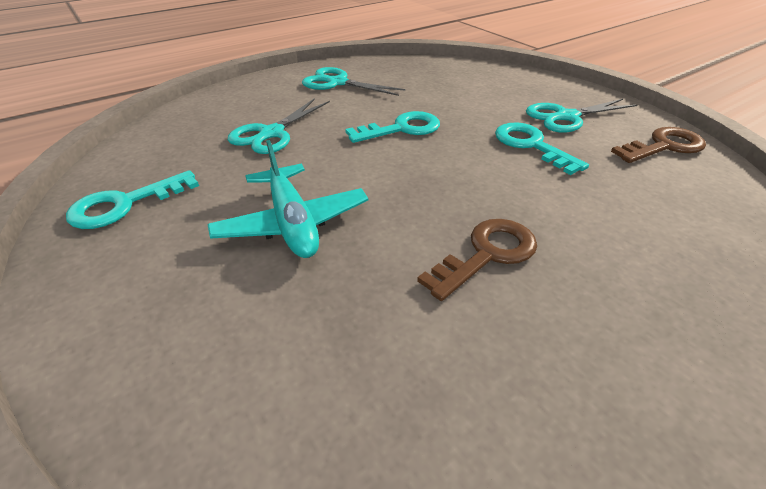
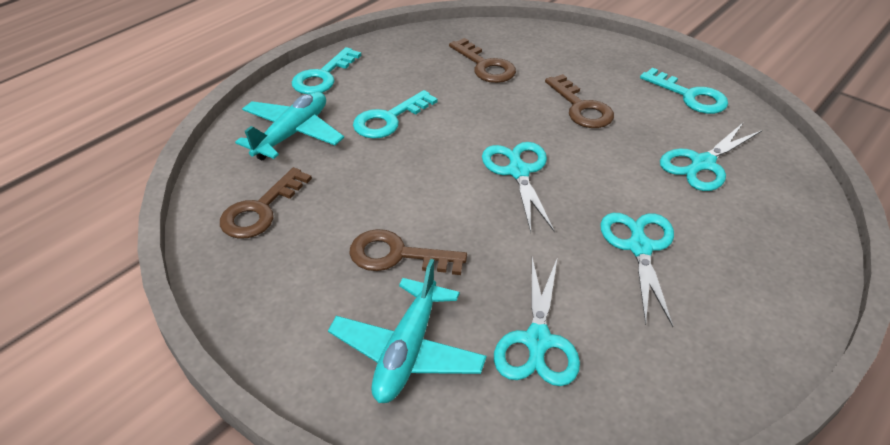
brown key: 2 -> 4
turquoise plane: 1 -> 2
turquoise scissors: 3 -> 4

